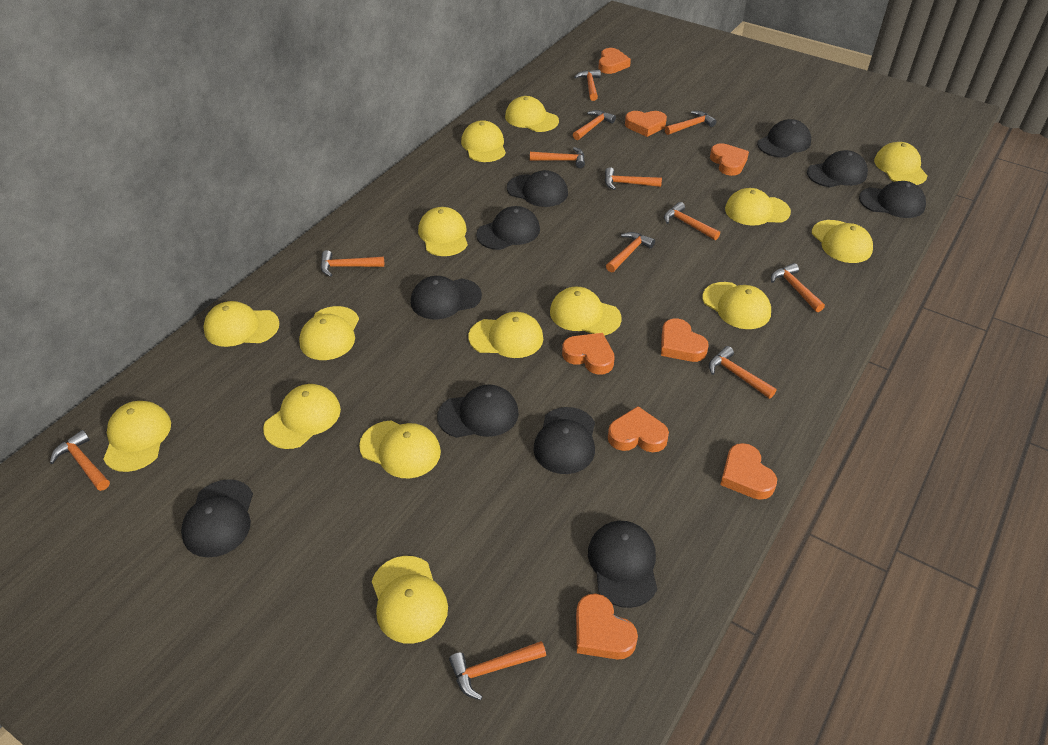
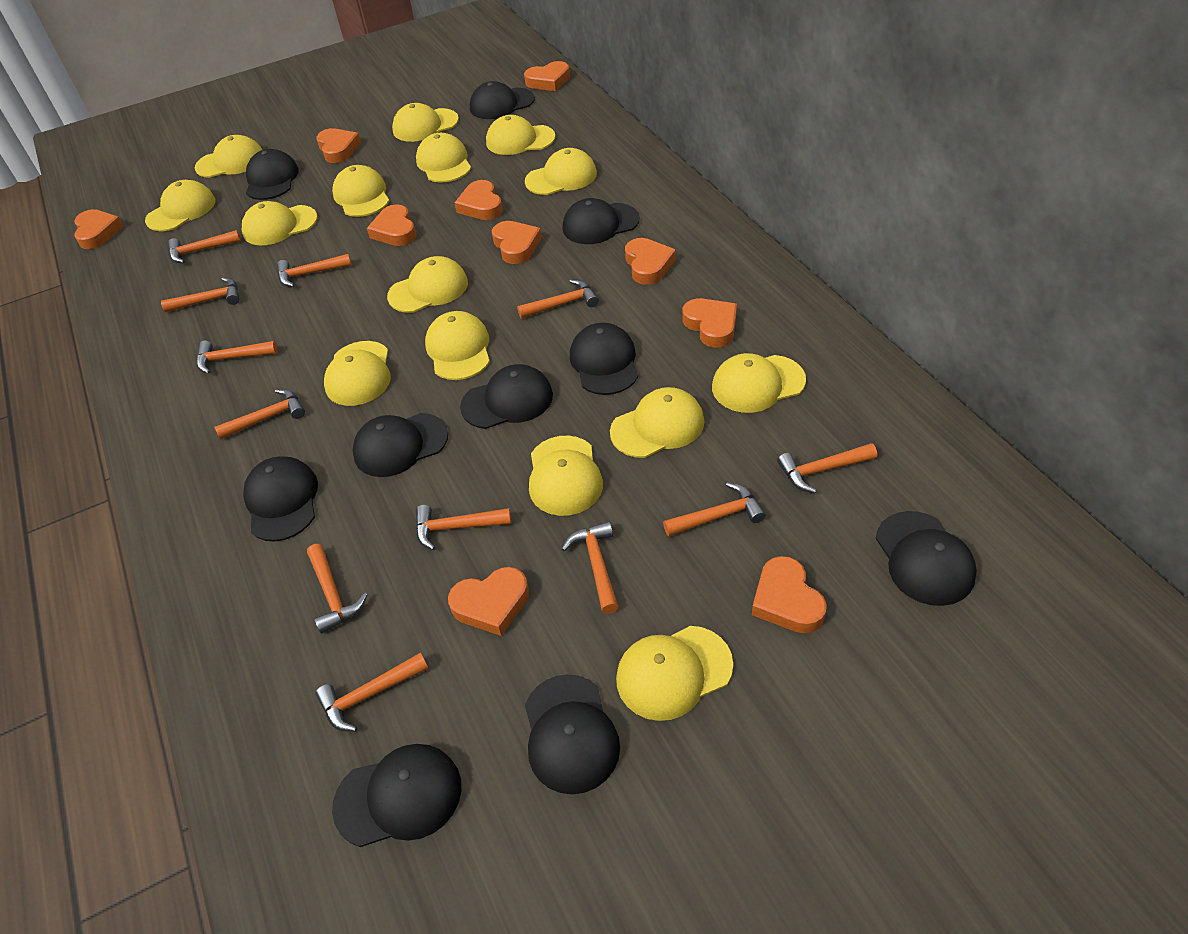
orange heart: 8 -> 10

